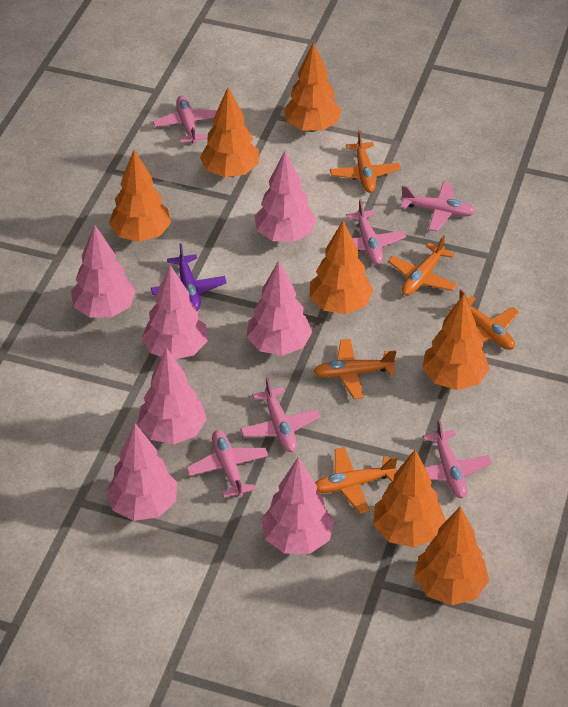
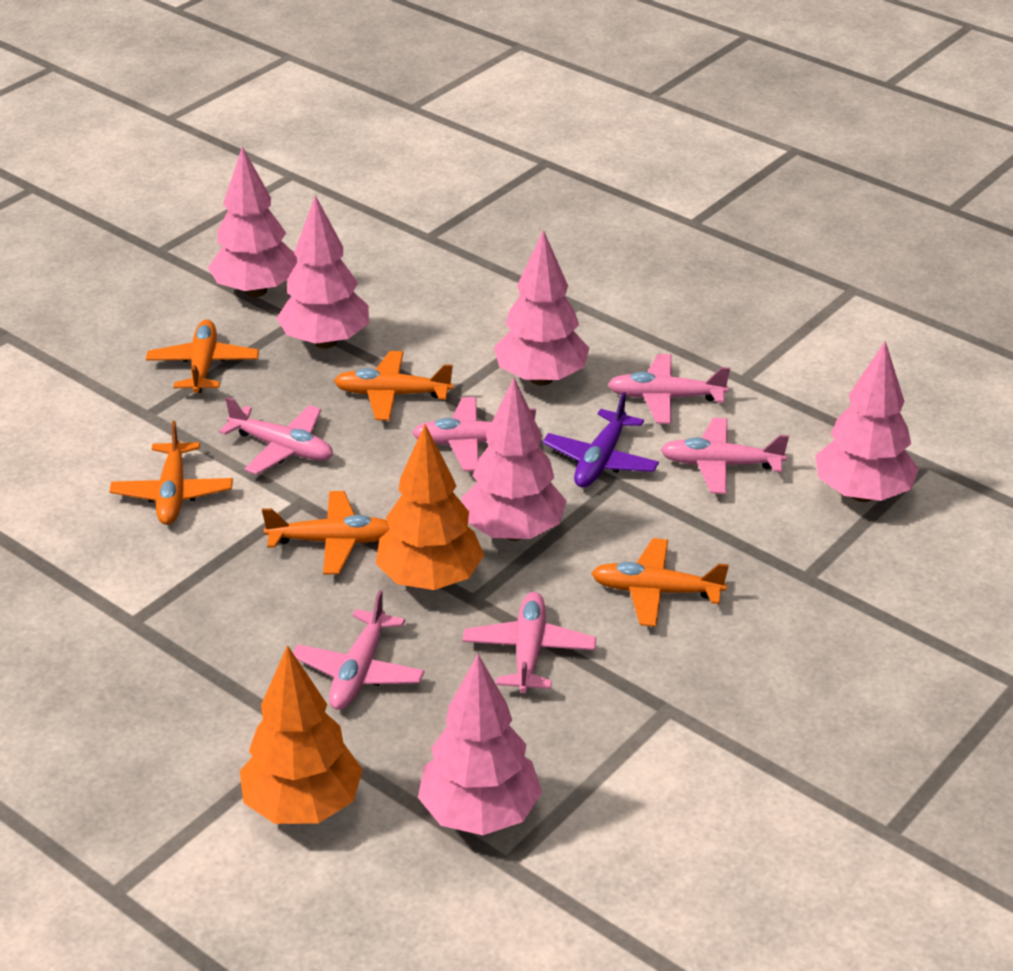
orange tree: 7 -> 2
pink tree: 7 -> 6

